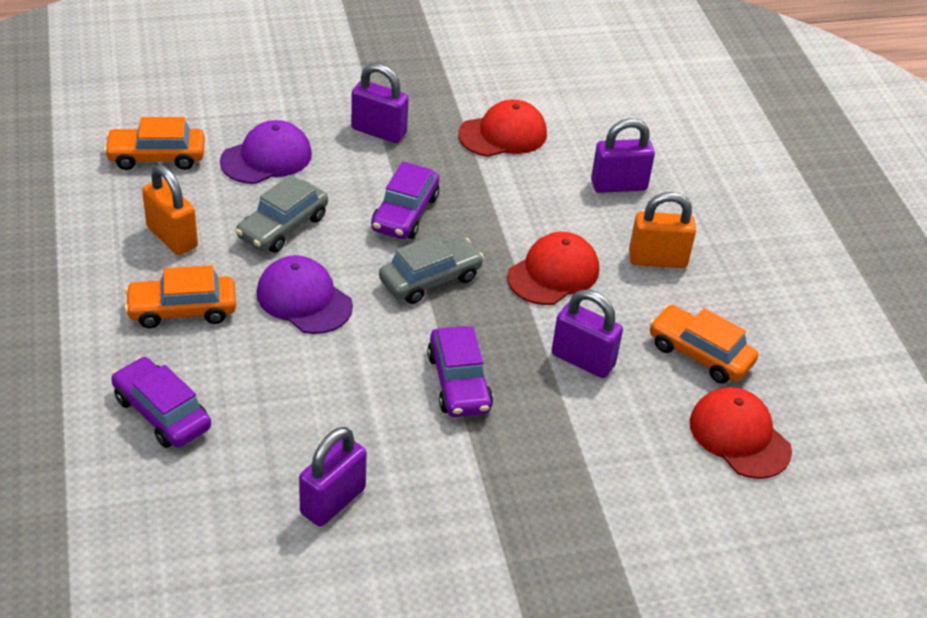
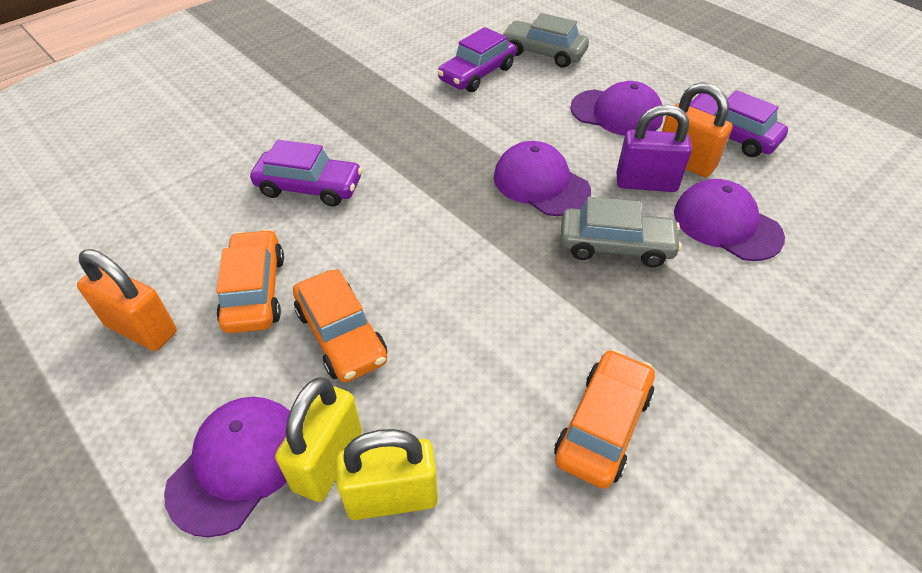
purple cap: 2 -> 4
purple padlock: 4 -> 1
red cap: 3 -> 0
yellow padlock: 0 -> 2

